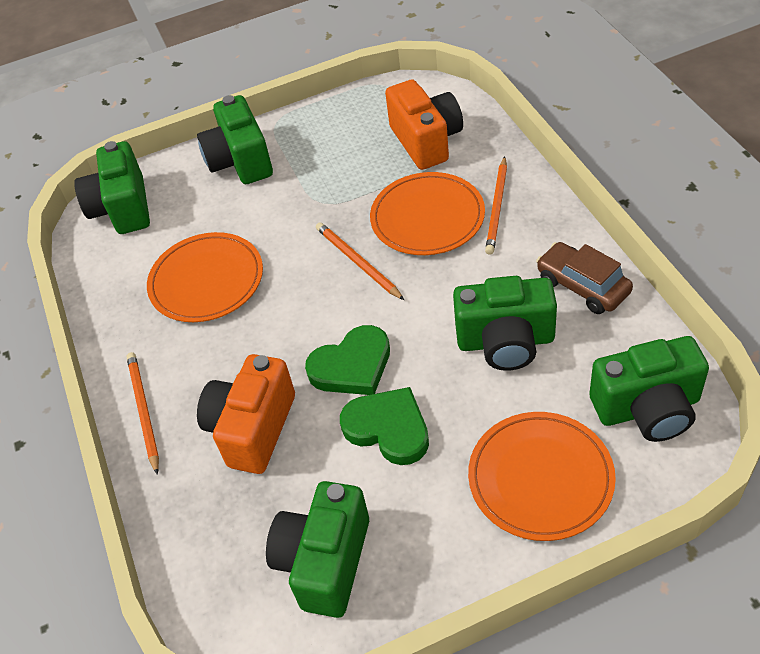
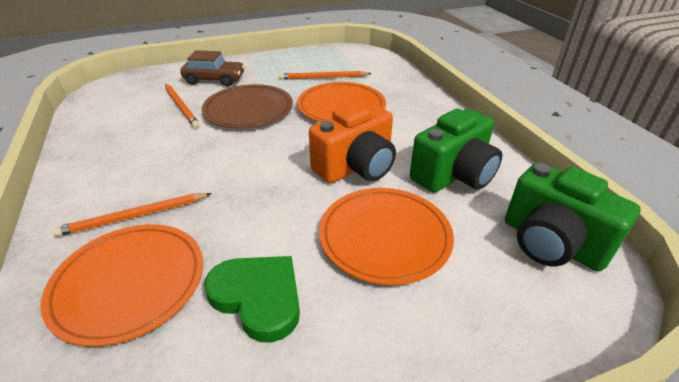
brown plate: 0 -> 1
green camera: 5 -> 2
green heart: 2 -> 1
orange camera: 2 -> 1

